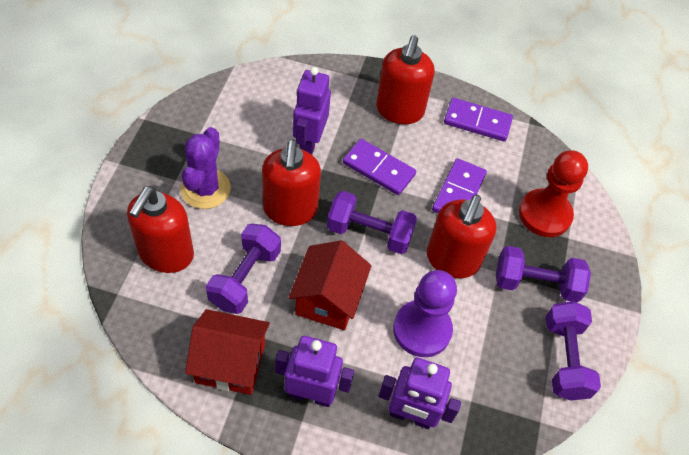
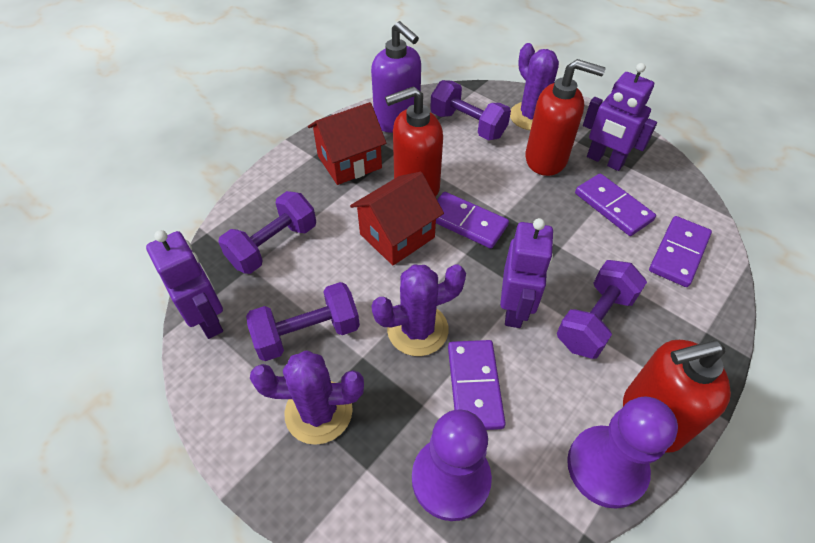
purple cactus: 1 -> 3
purple domino: 3 -> 4
purple pawn: 1 -> 2
purple soap dispenser: 0 -> 1
red pawn: 1 -> 0
red soap dispenser: 4 -> 3

